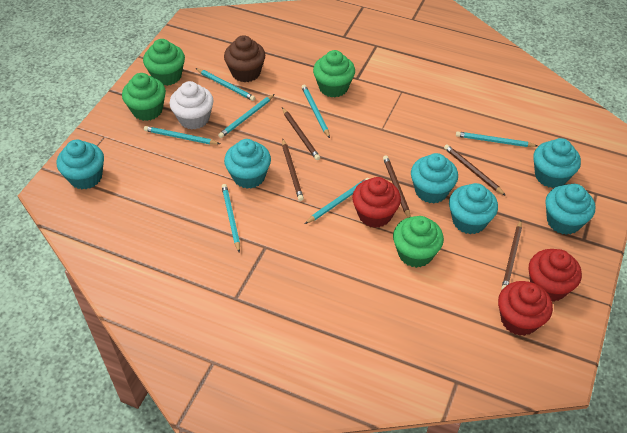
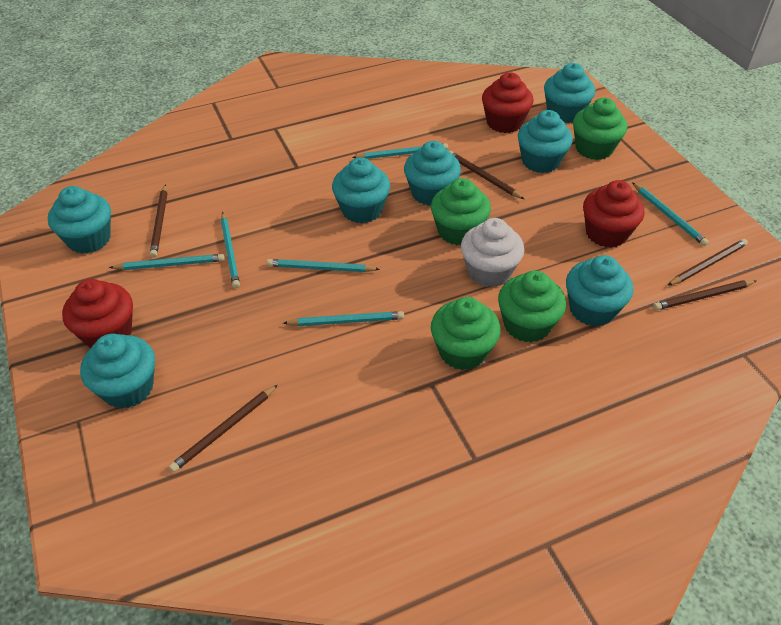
brown cupcake: 1 -> 0
turquoise cupcake: 6 -> 7
turquoise pencil: 7 -> 6

